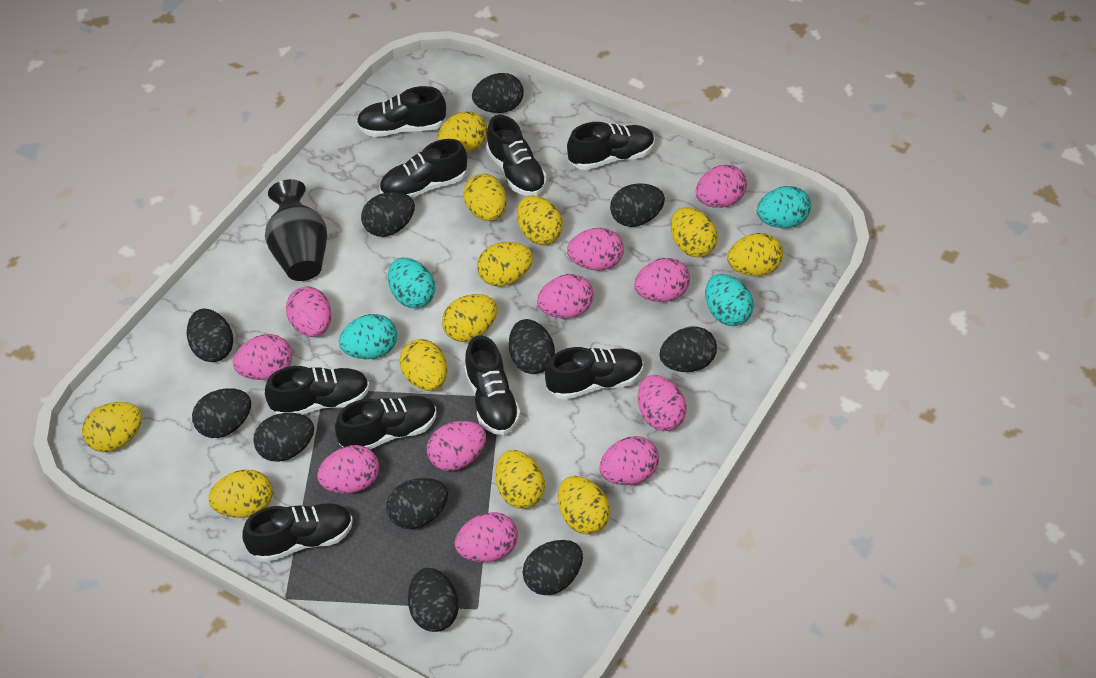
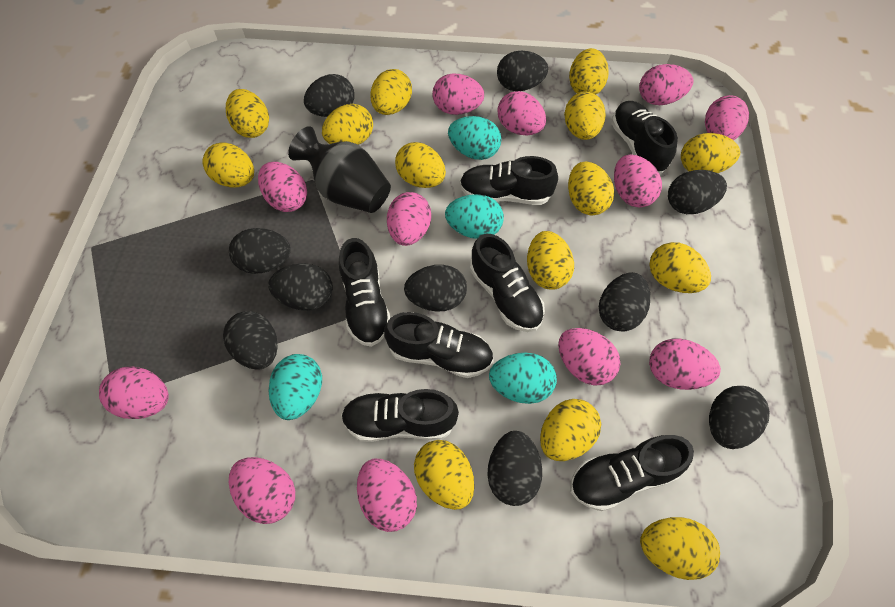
black egg: 11 -> 10
black shoe: 9 -> 7
pink egg: 11 -> 12
yellow egg: 12 -> 14

